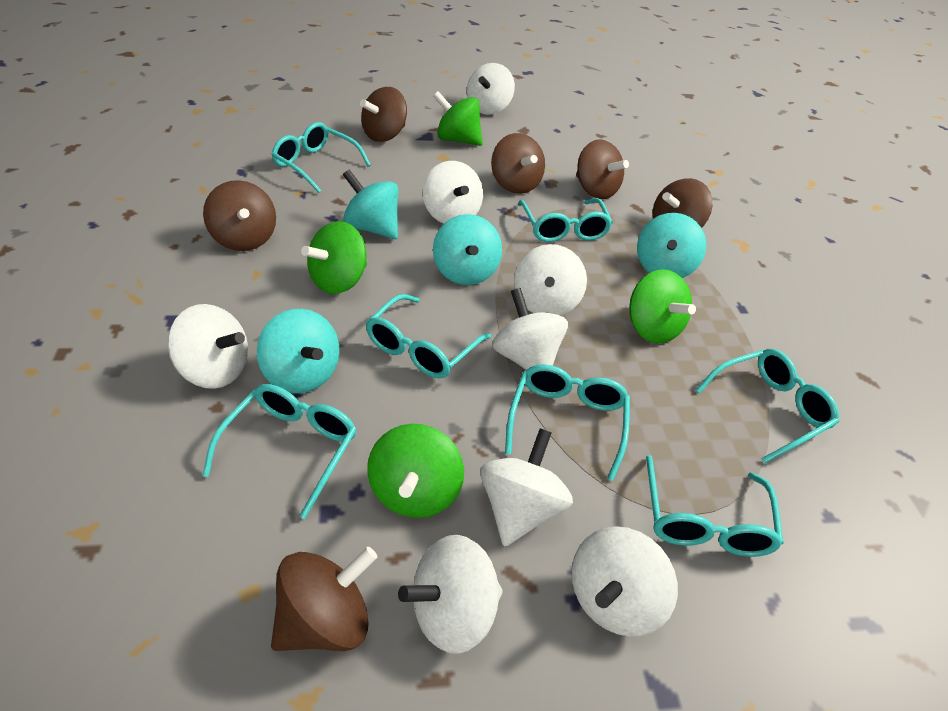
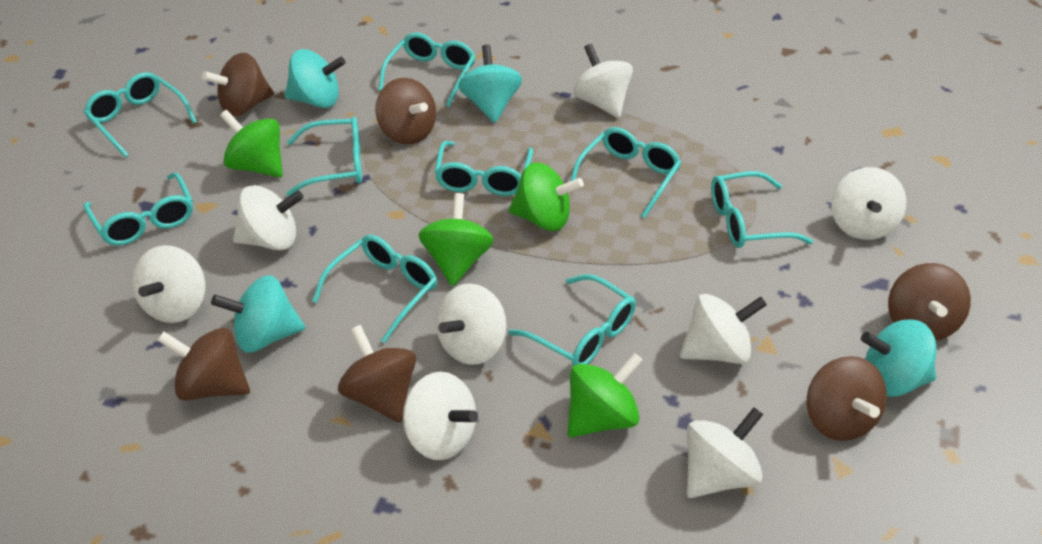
turquoise glasses: 7 -> 9

